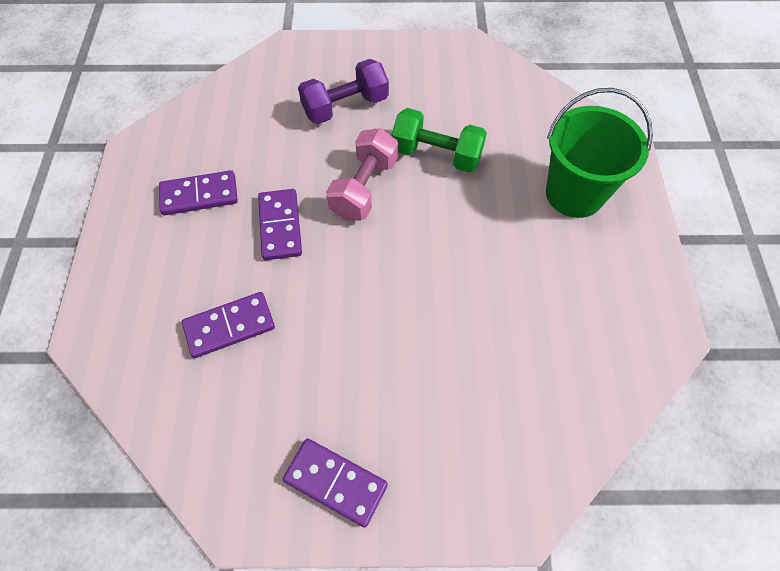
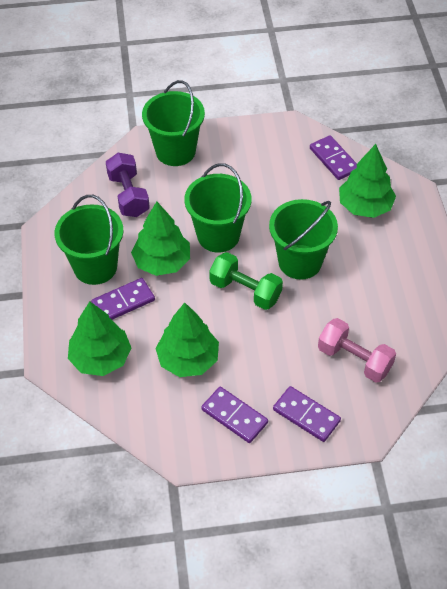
green bucket: 1 -> 4
green tree: 0 -> 4

